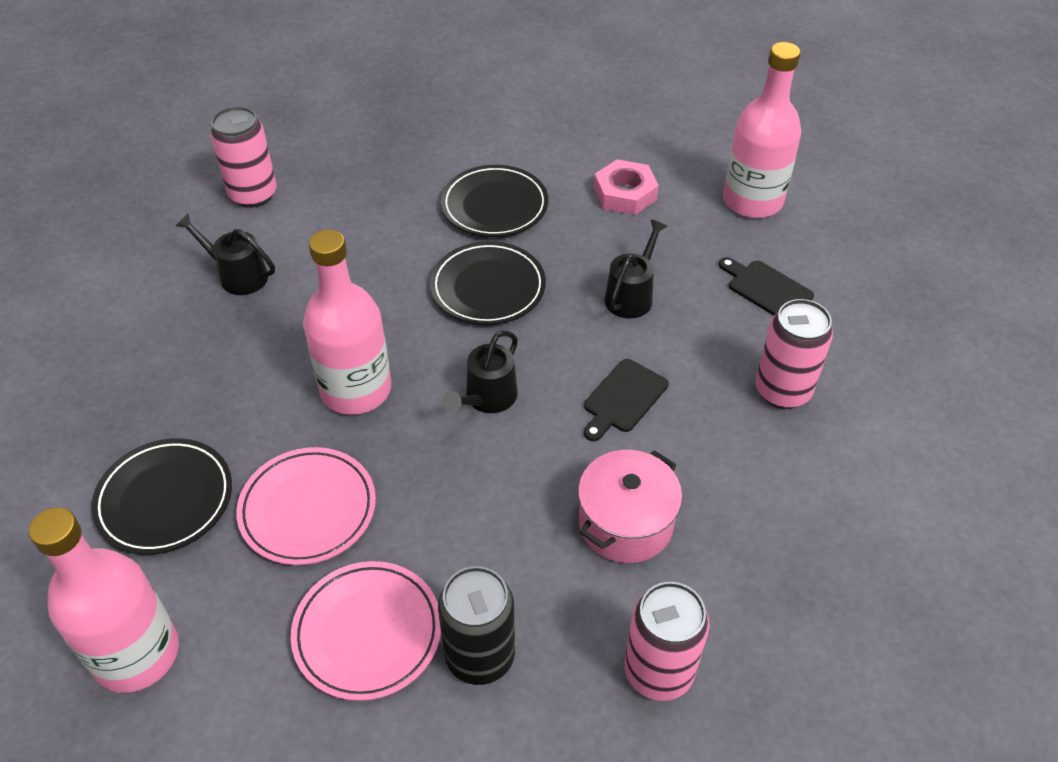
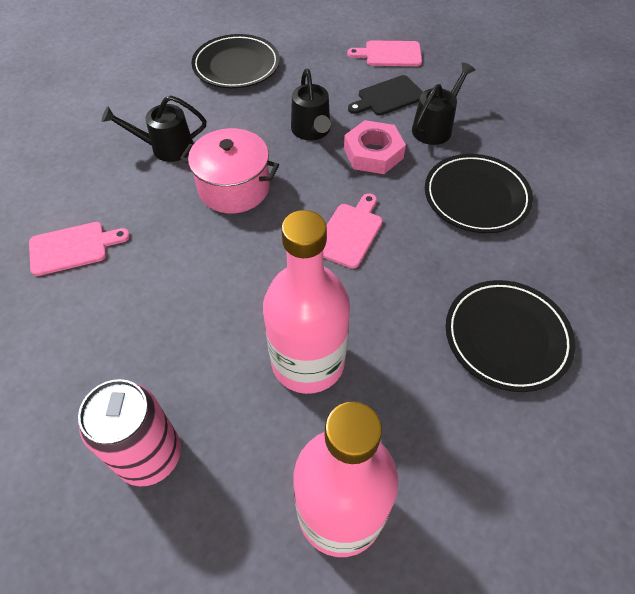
black can: 1 -> 0
black cutting board: 2 -> 1
pink bottle: 3 -> 2
pink can: 3 -> 1
pink cutting board: 0 -> 3
pink plate: 2 -> 0

